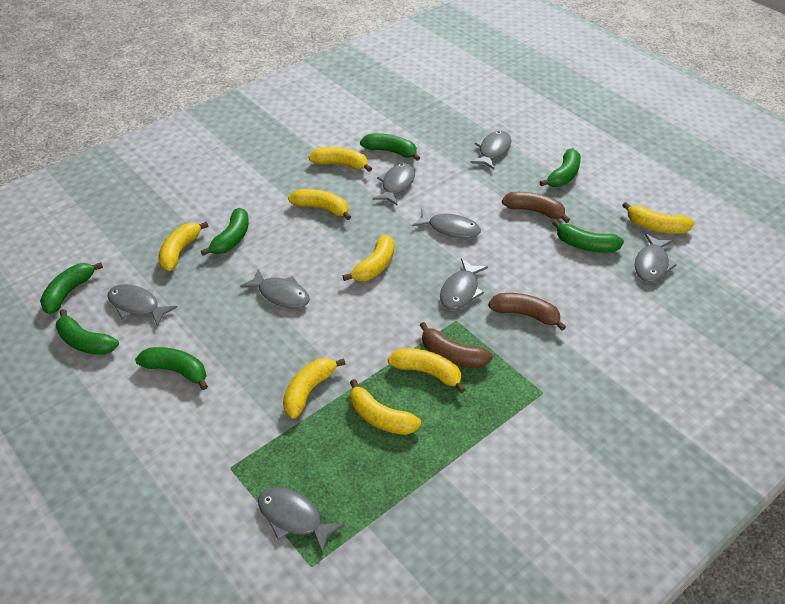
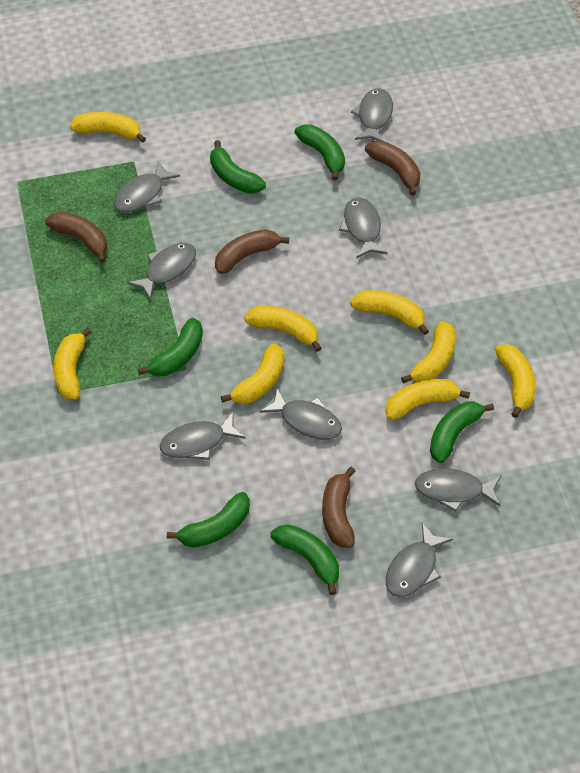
brown banana: 3 -> 4
green banana: 7 -> 6

